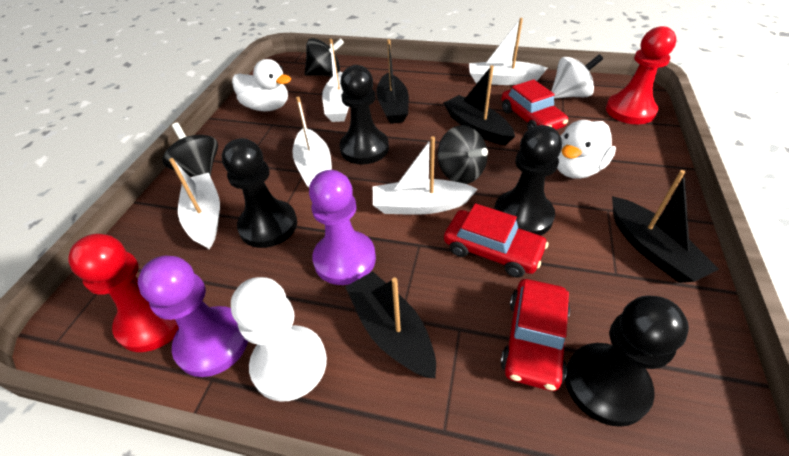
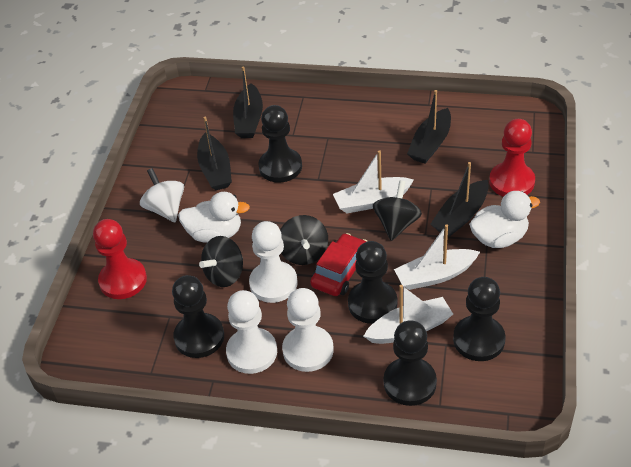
black pawn: 4 -> 5
purple pawn: 2 -> 0
red car: 3 -> 1
white boat: 5 -> 3
white pawn: 1 -> 3

